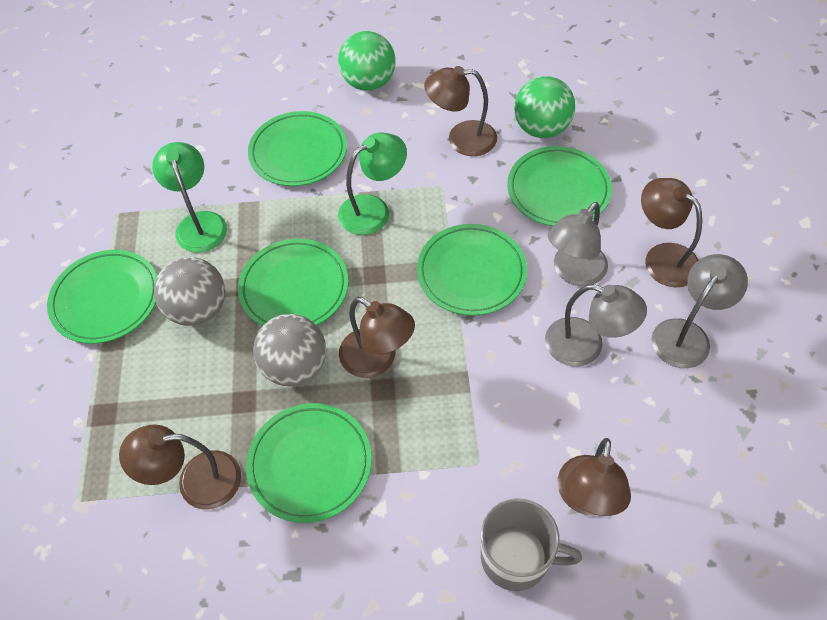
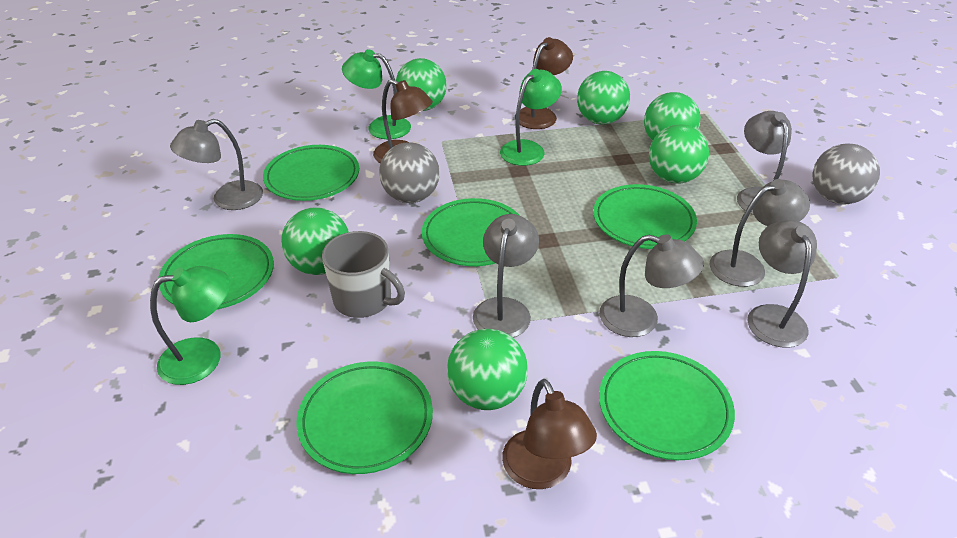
brown lamp: 5 -> 3
green ball: 2 -> 6
green lamp: 2 -> 3
grey lamp: 3 -> 6

